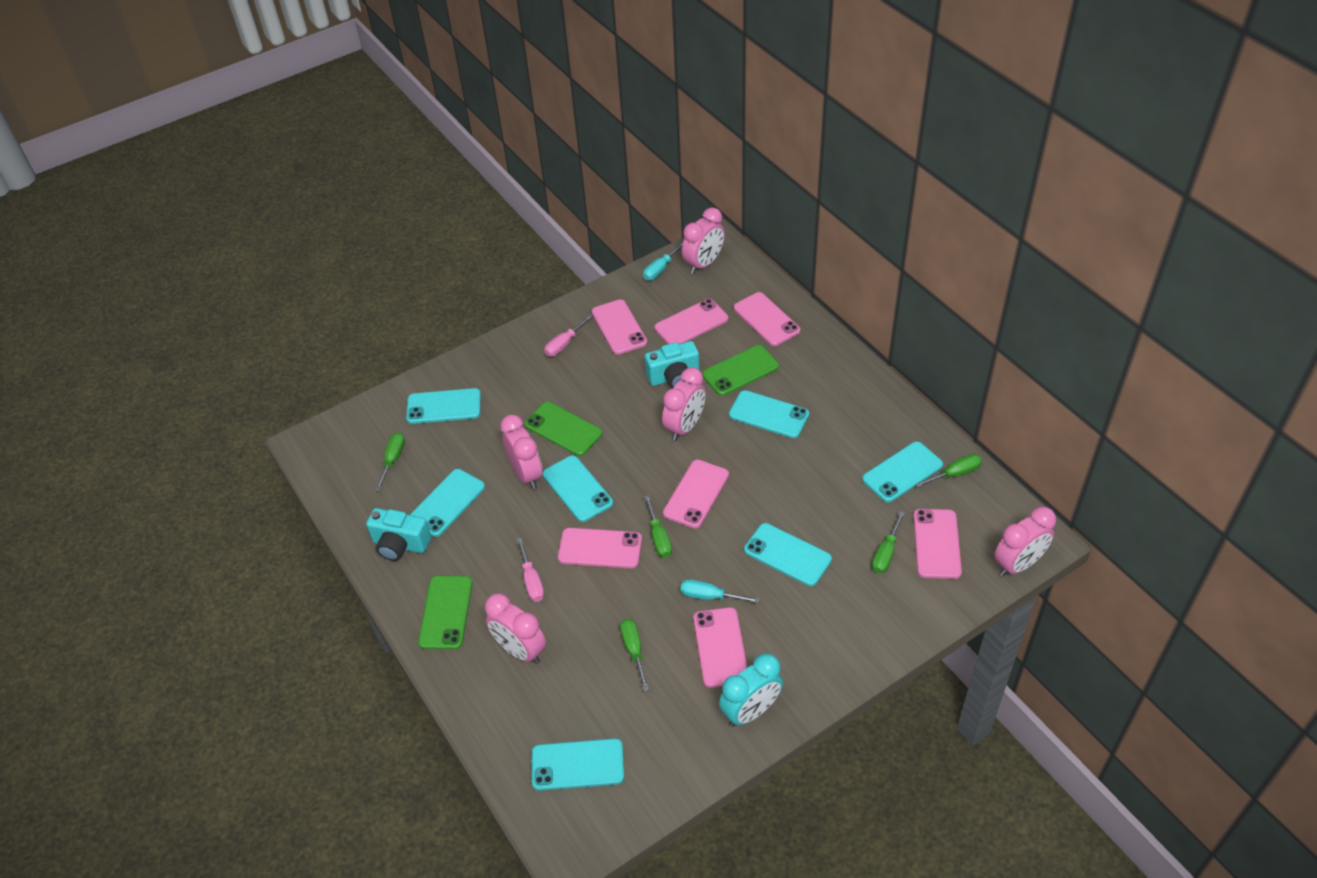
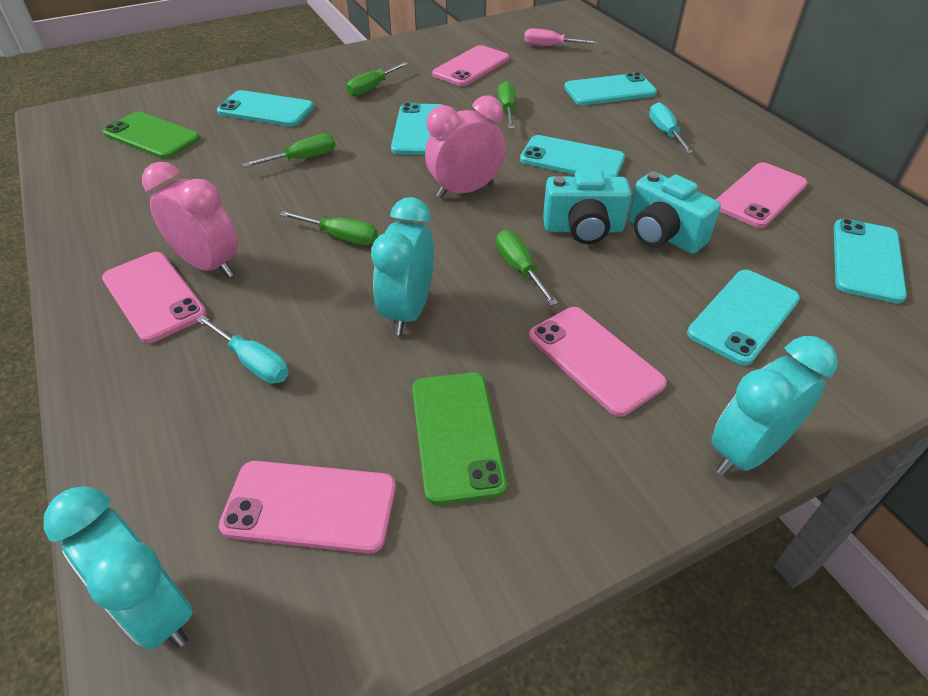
green phone: 3 -> 2
pink clock: 5 -> 2
pink phone: 7 -> 5
pink screwdriver: 2 -> 1
turquoise clock: 1 -> 3
turquoise phone: 7 -> 6

